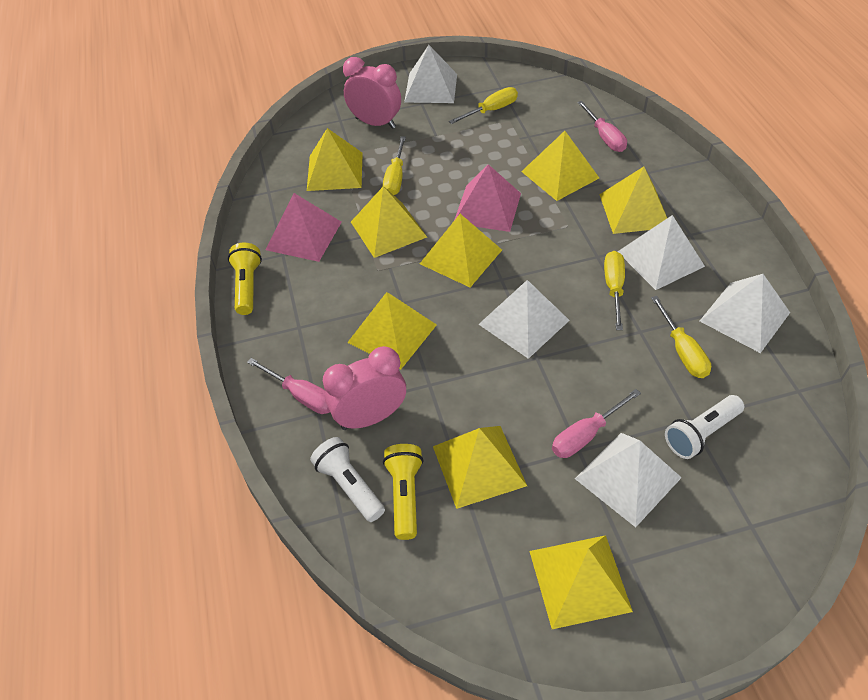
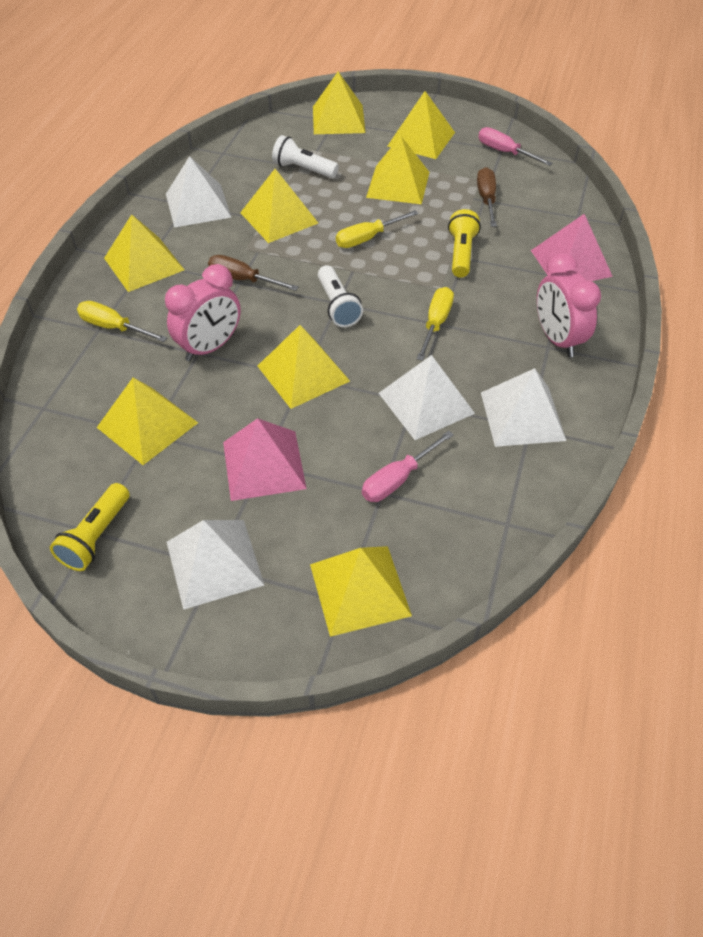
brown screwdriver: 0 -> 2
pink screwdriver: 3 -> 2
white pyramid: 5 -> 4
yellow screwdriver: 4 -> 3

